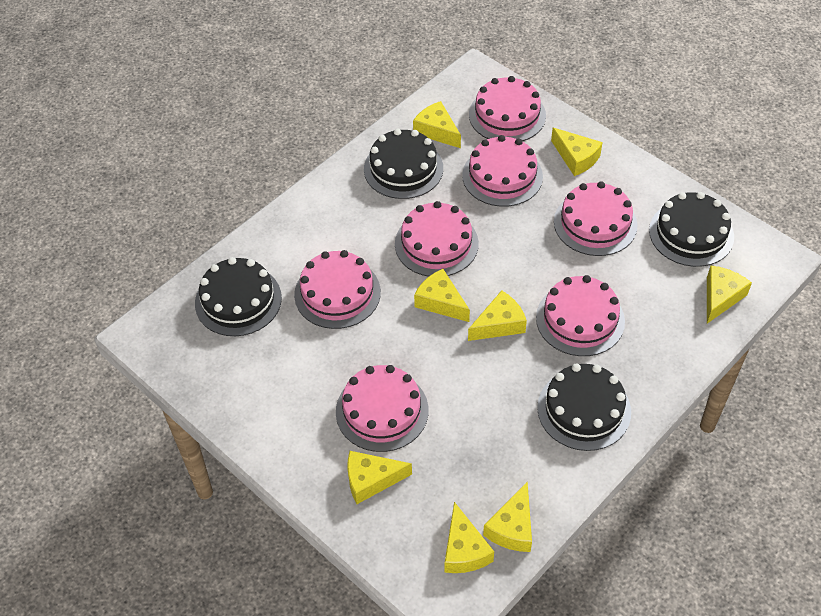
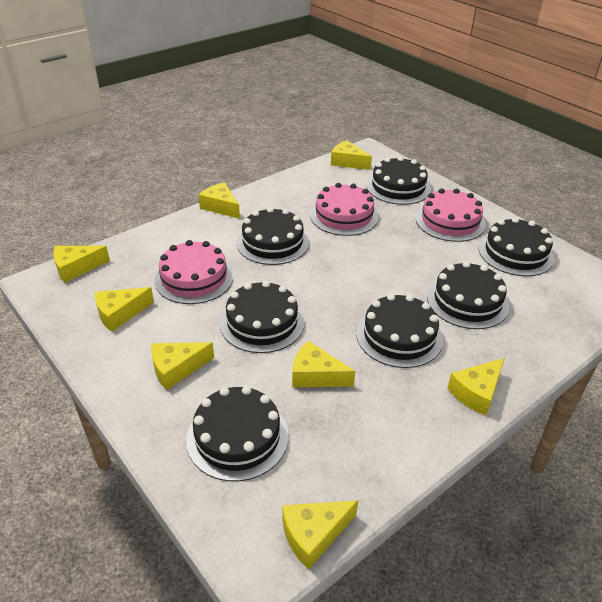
black cake: 4 -> 7
pink cake: 7 -> 3

